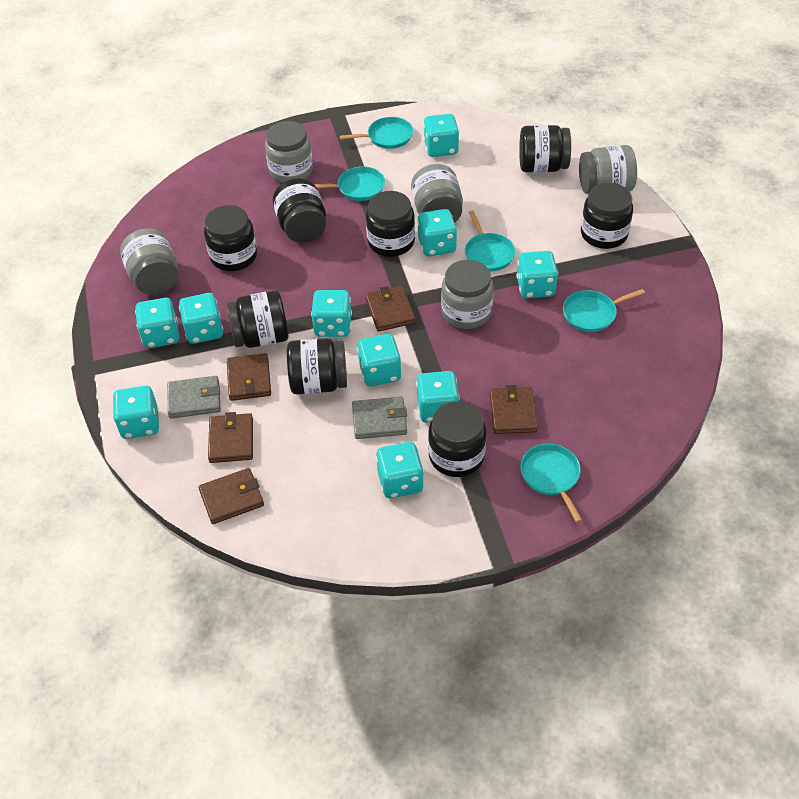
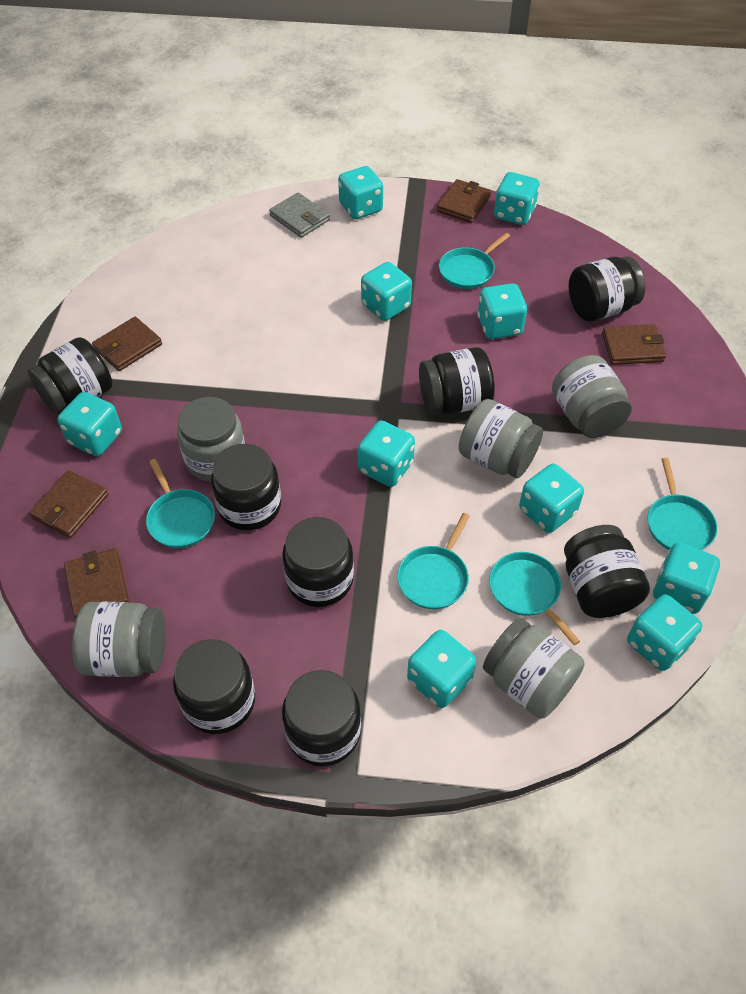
grey wallet: 2 -> 1

